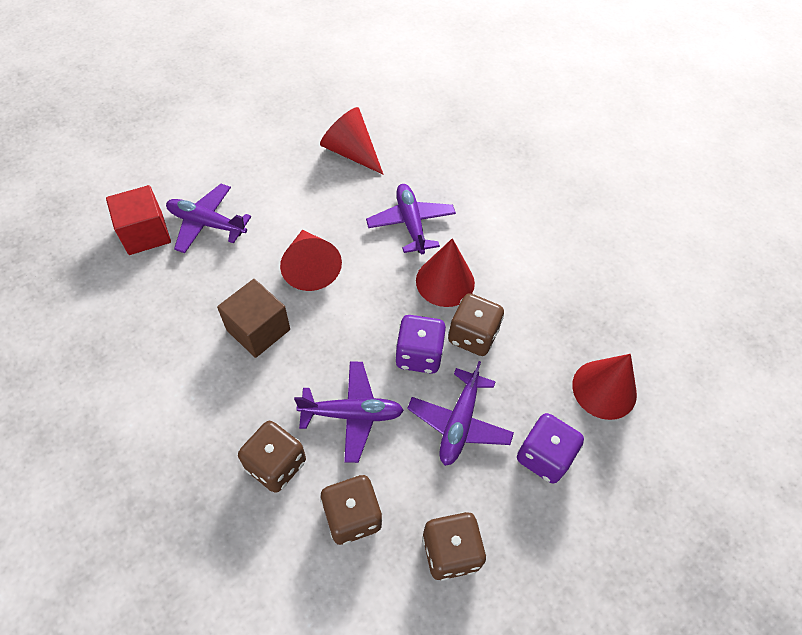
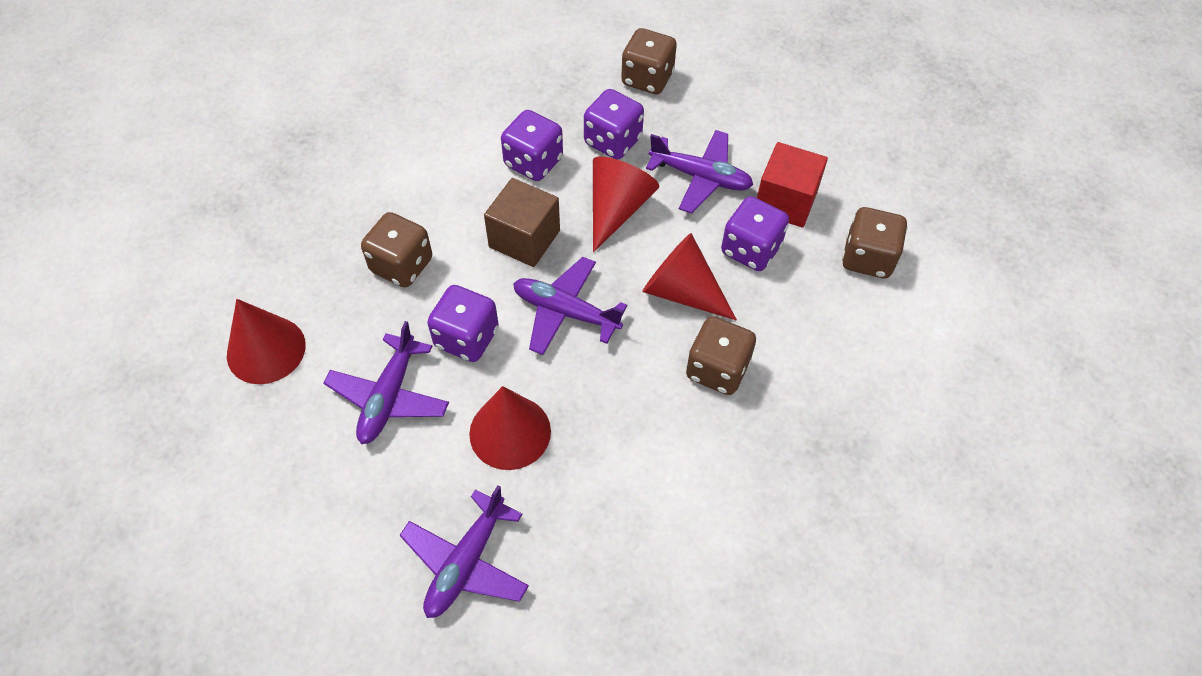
purple dice: 2 -> 4

